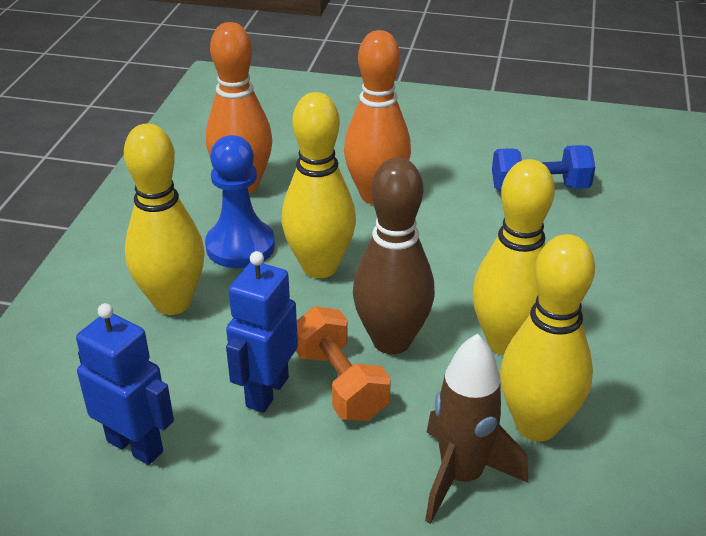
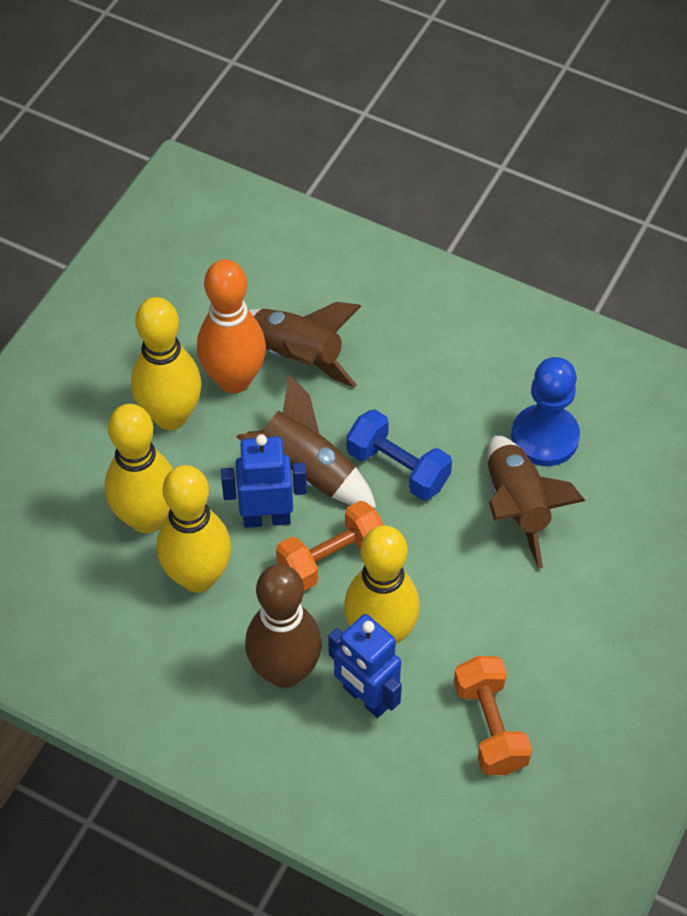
brown rocket: 1 -> 3
orange bowling pin: 2 -> 1
orange dumbbell: 1 -> 2

